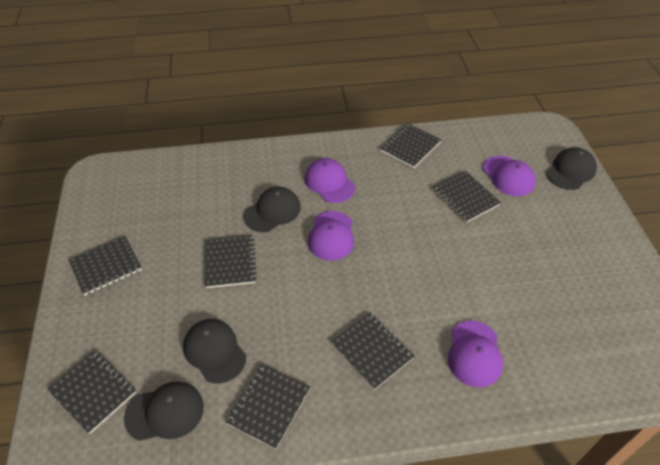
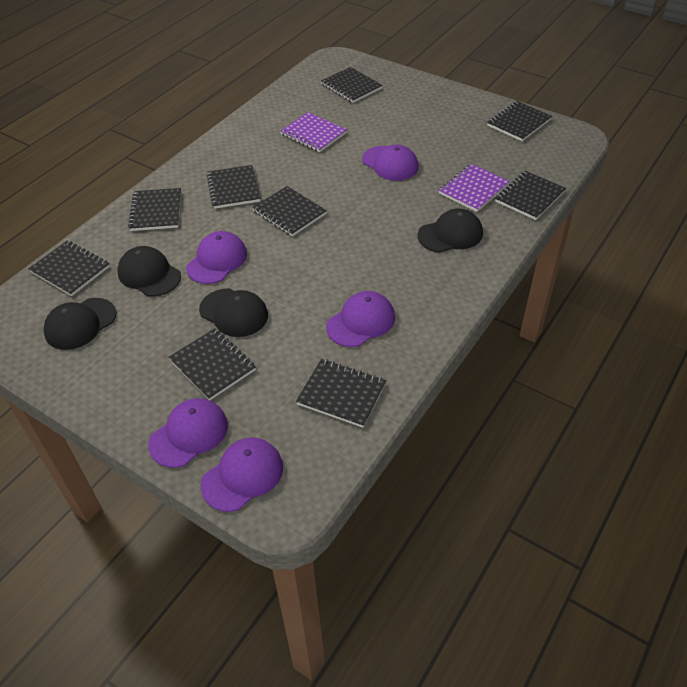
black notebook: 7 -> 9
purple cap: 4 -> 5
purple notebook: 0 -> 2

